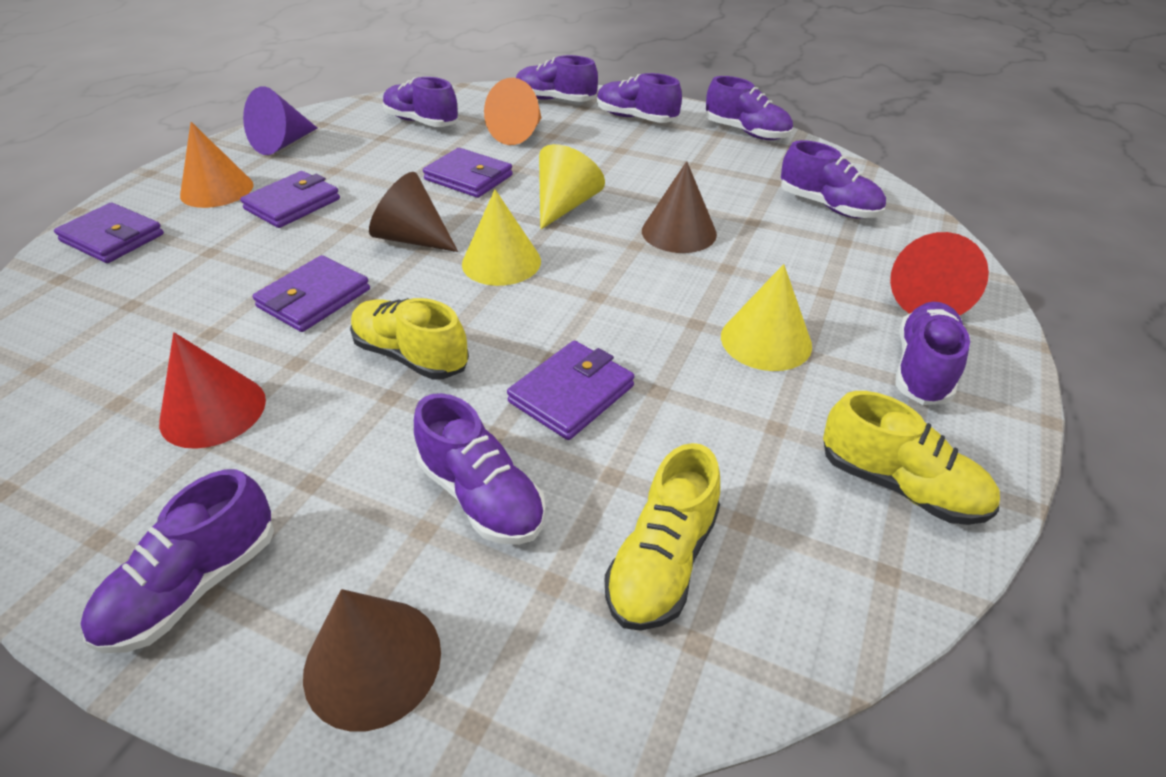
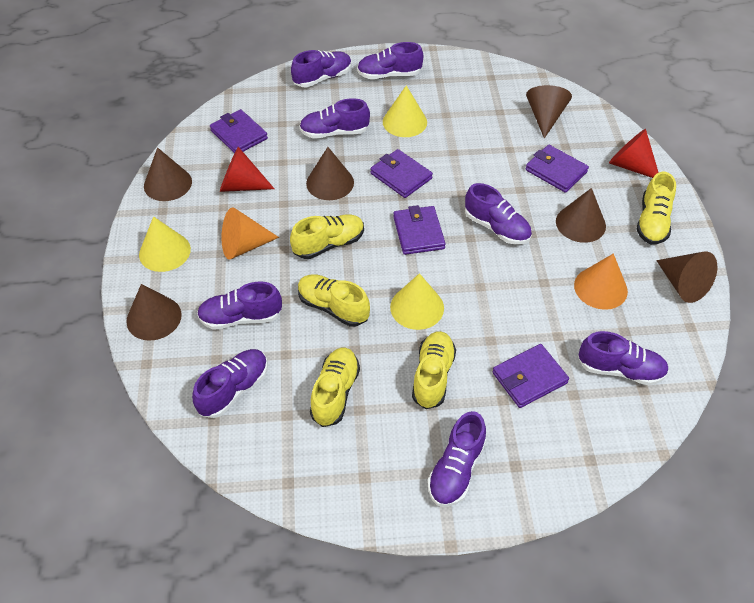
brown cone: 3 -> 6
purple cone: 1 -> 0
yellow shoe: 3 -> 5

